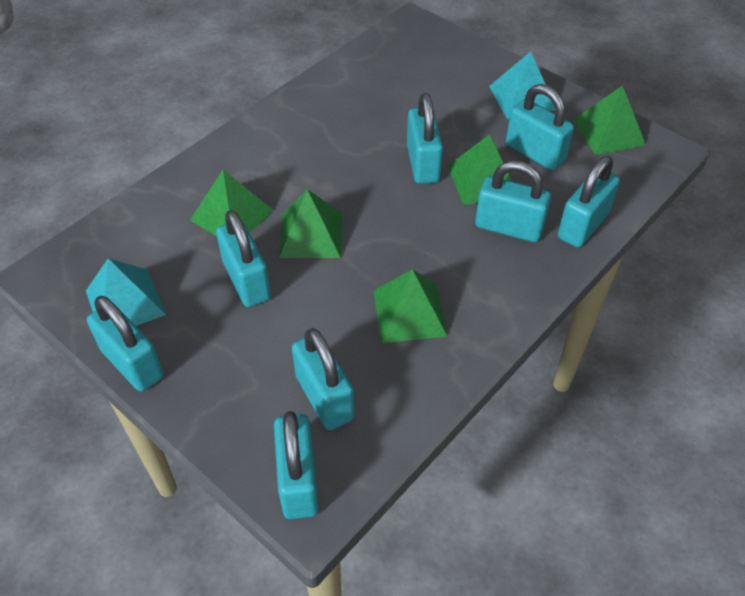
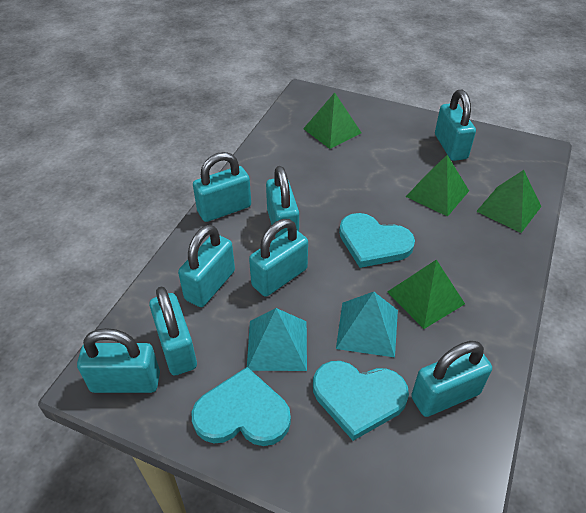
green pyramid: 5 -> 4
turquoise heart: 0 -> 3

